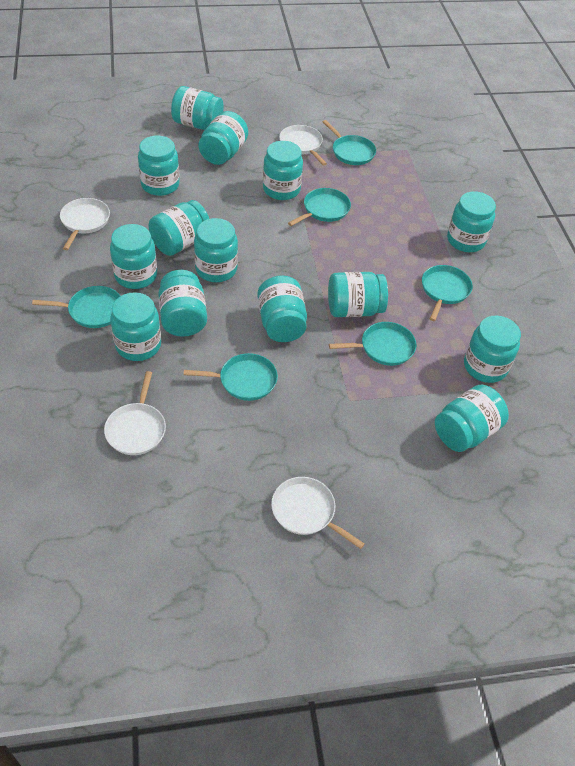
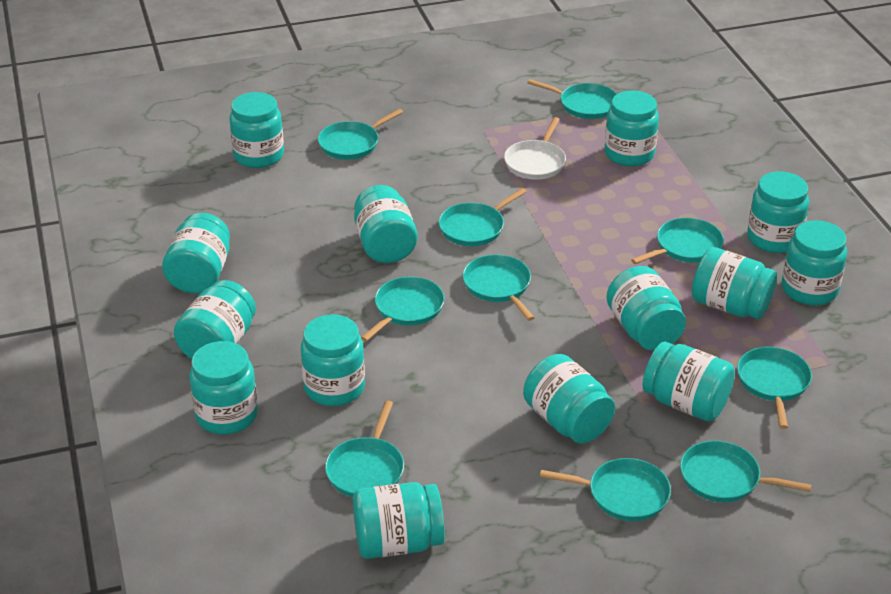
turquoise pan: 6 -> 10
white pan: 4 -> 1

